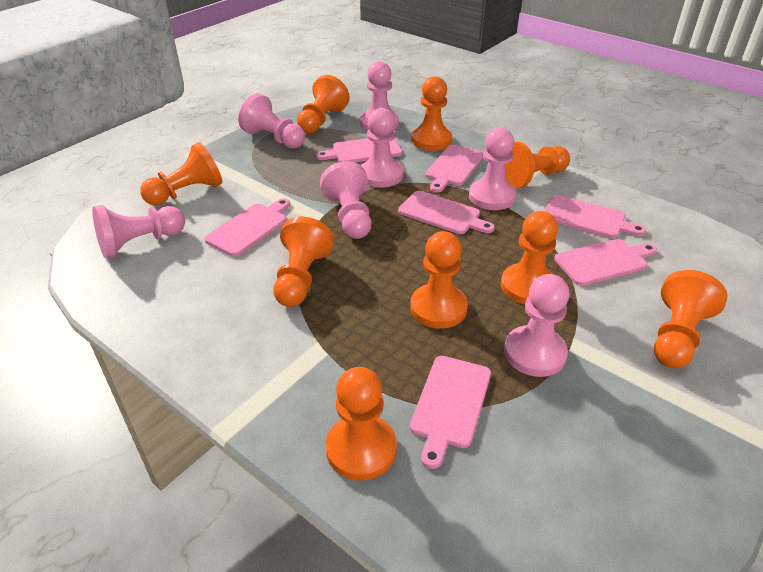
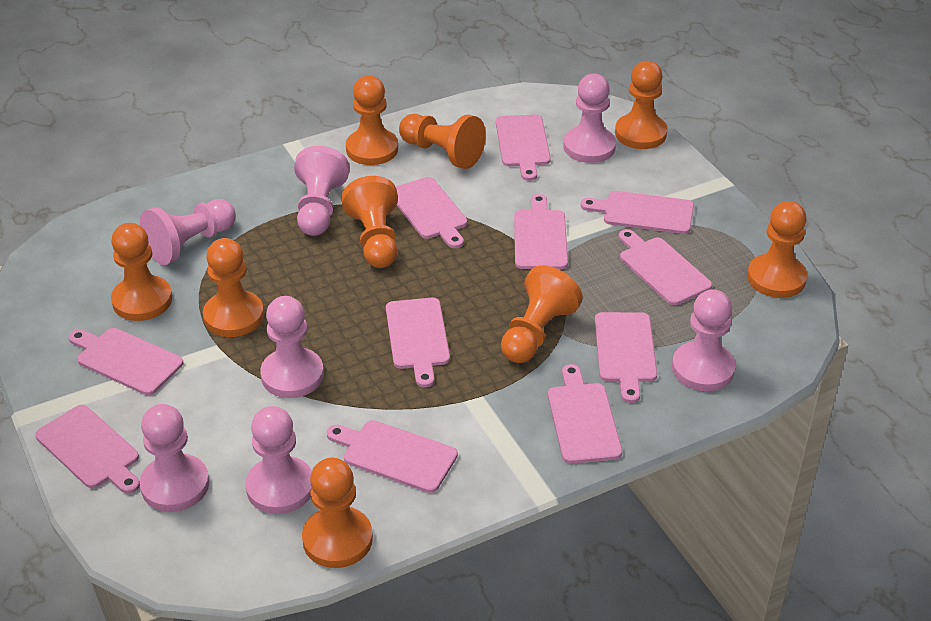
pink cutting board: 7 -> 11

